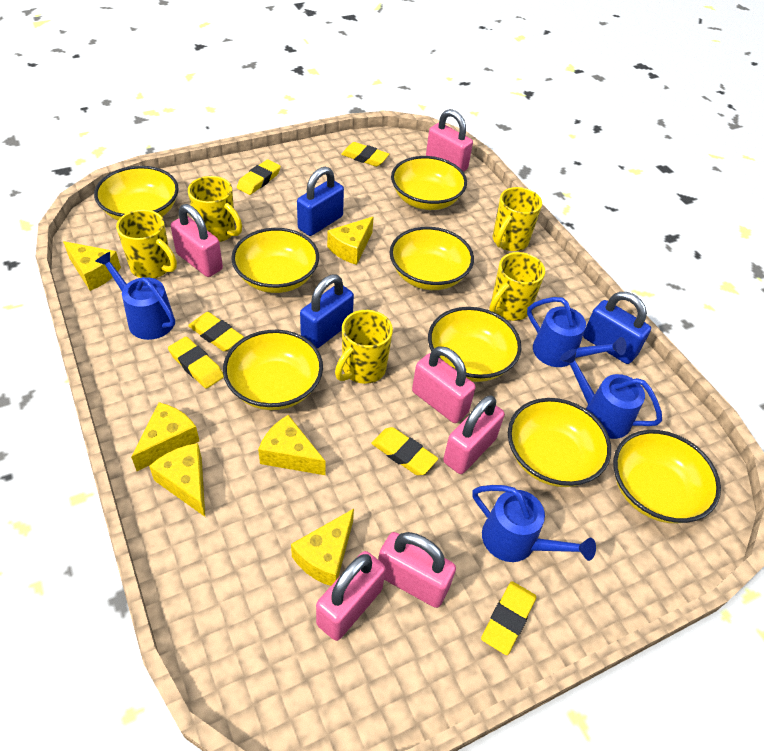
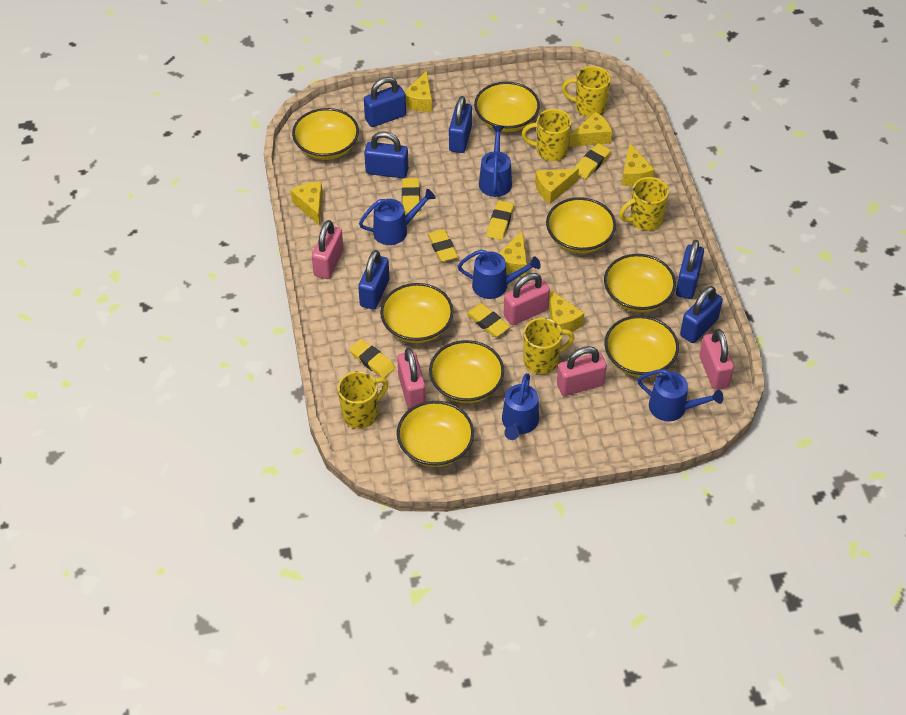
blue padlock: 3 -> 6
blue watering can: 4 -> 5
pink padlock: 6 -> 5
yellow cheese: 6 -> 7

